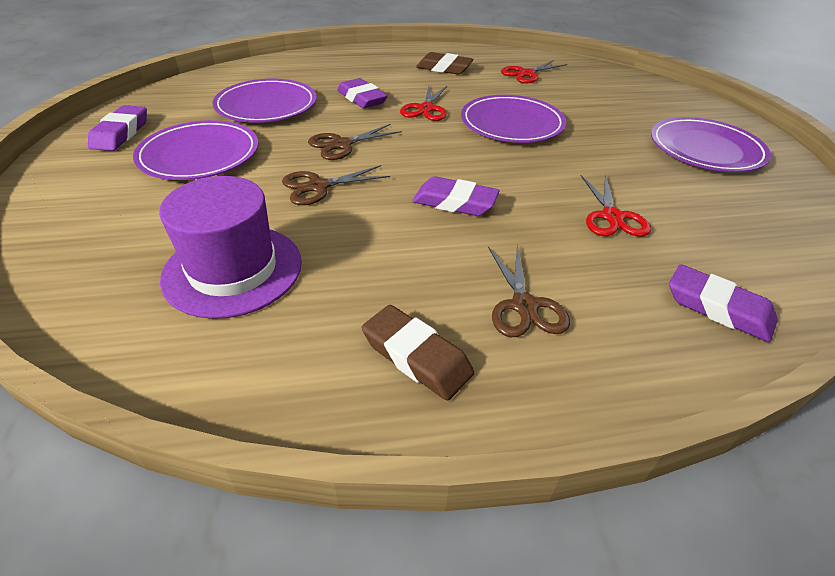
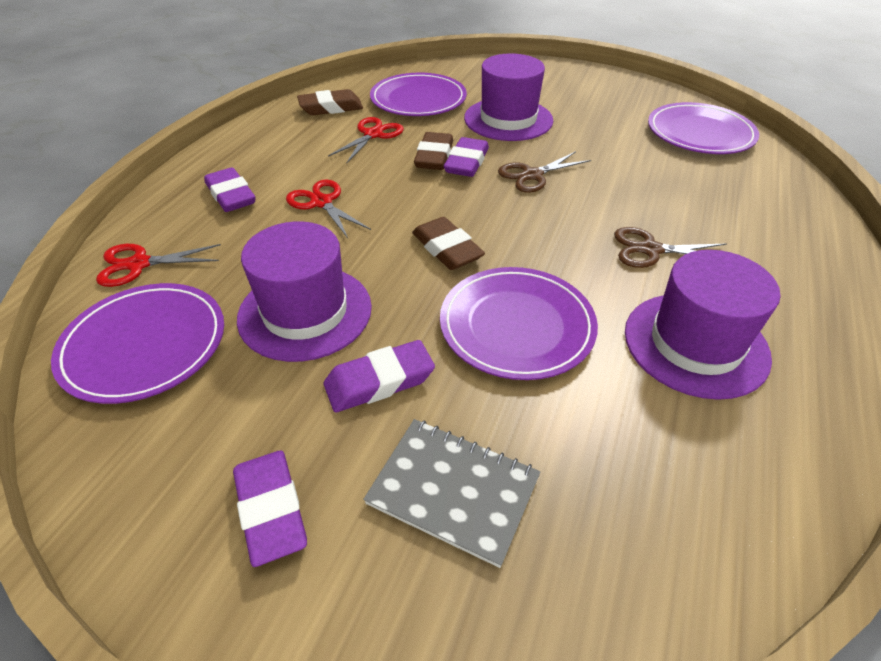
brown eraser: 2 -> 3
brown scissors: 3 -> 2
grey notebook: 0 -> 1
purple hat: 1 -> 3

